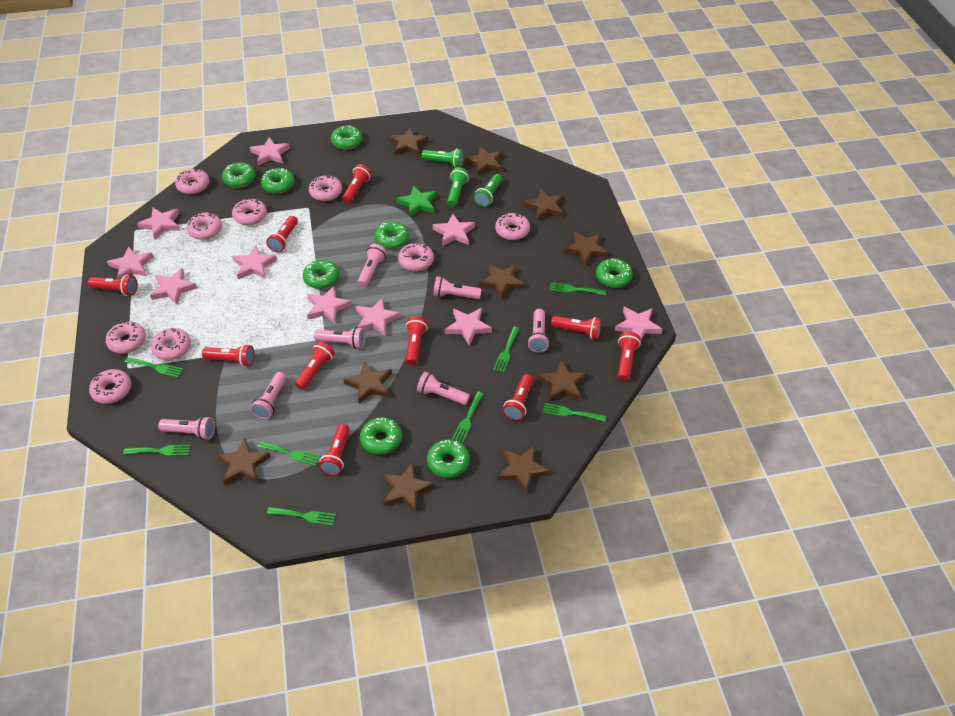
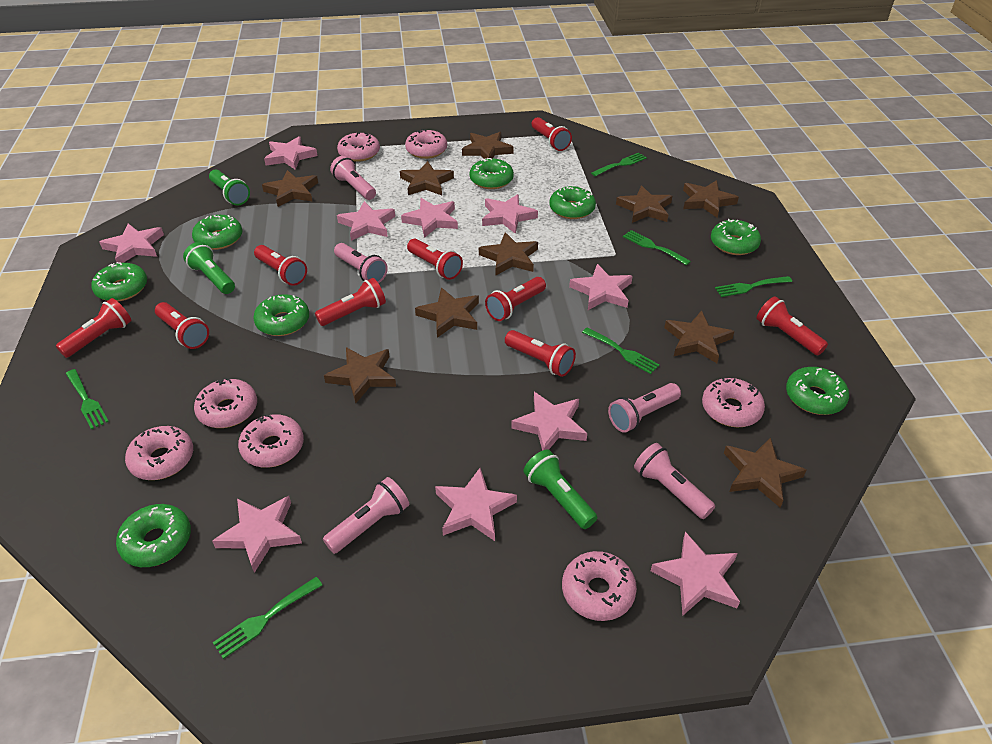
green fork: 8 -> 6
green star: 1 -> 0
pink donut: 9 -> 7
pink flashlight: 7 -> 5
red flashlight: 10 -> 9

